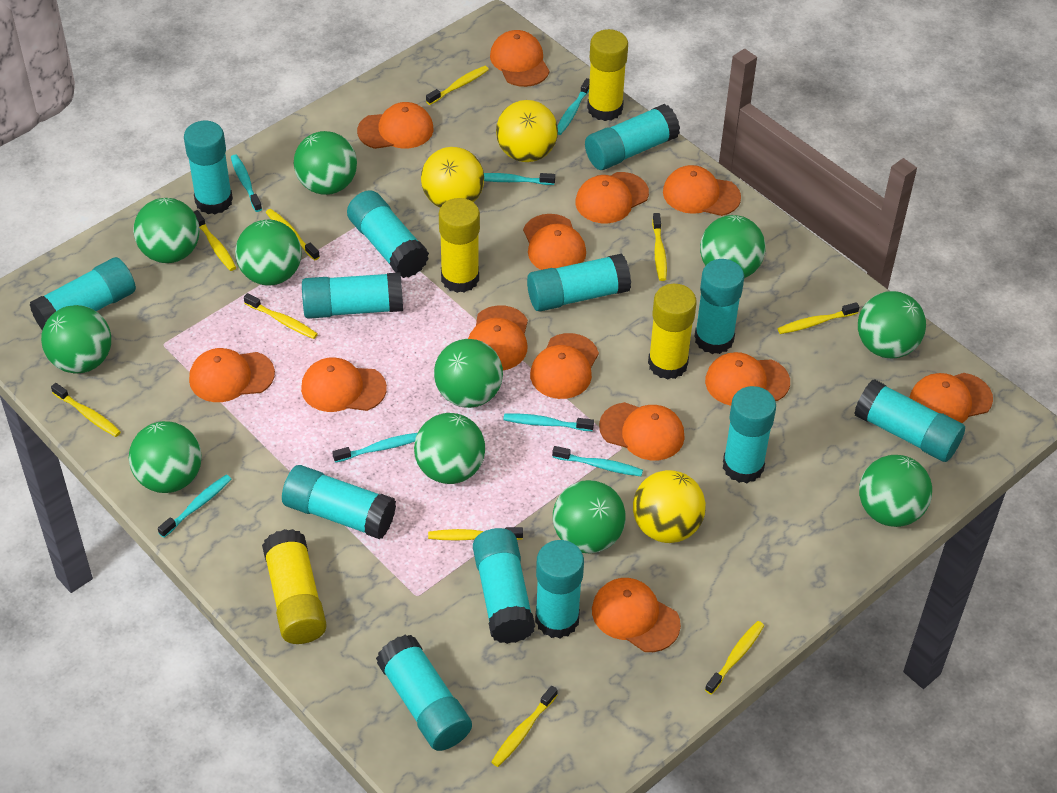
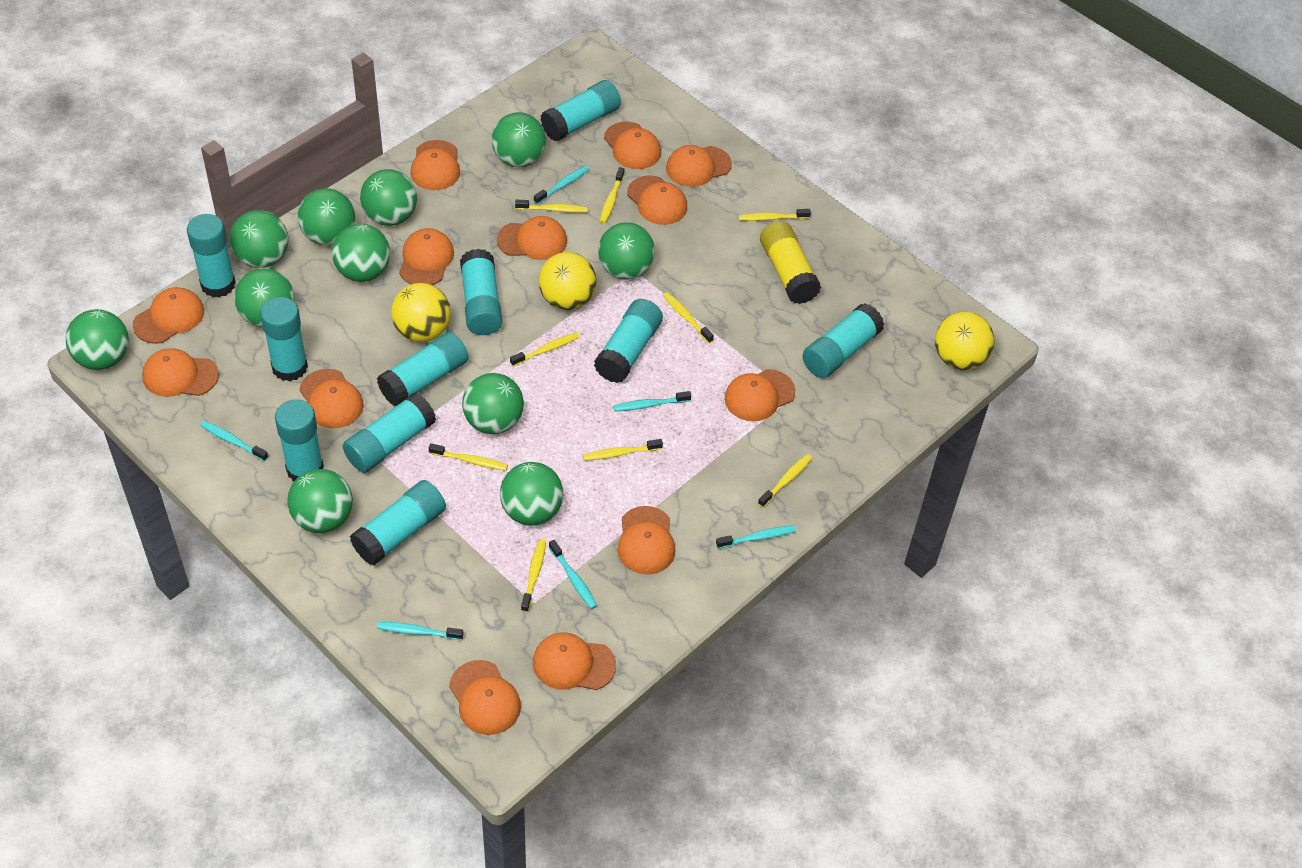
turquoise glue stick: 13 -> 10
turquoise toothbrush: 7 -> 6
yellow glue stick: 4 -> 1
yellow toothbrush: 10 -> 9

